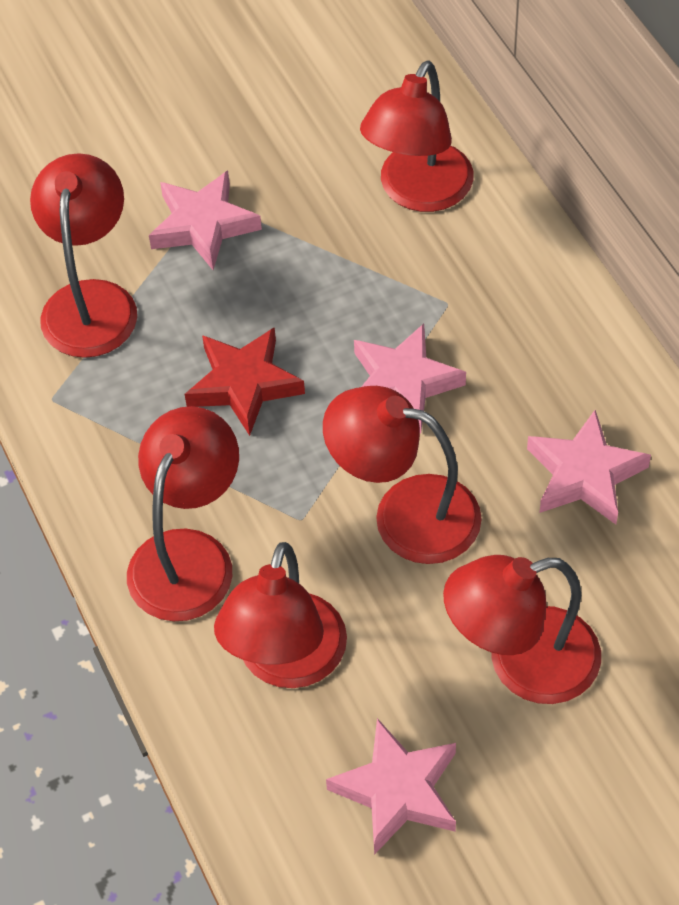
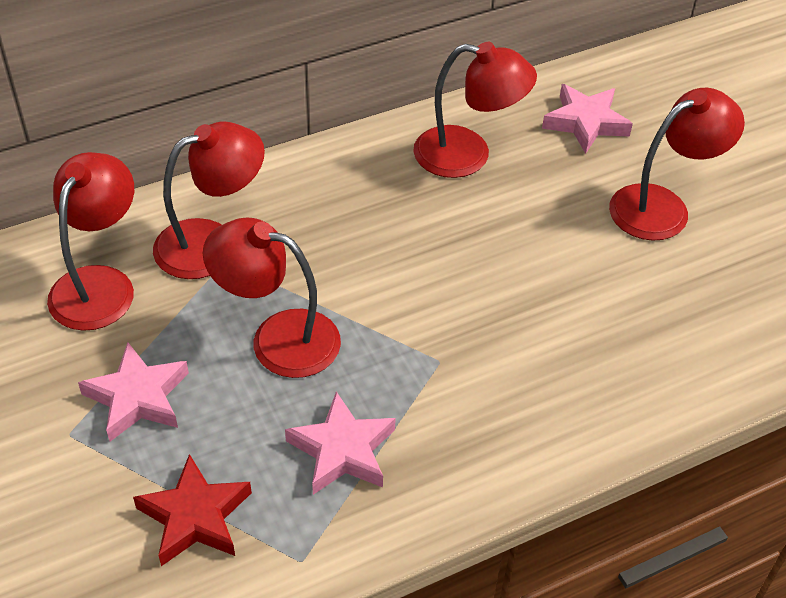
pink star: 4 -> 3
red lamp: 6 -> 5

